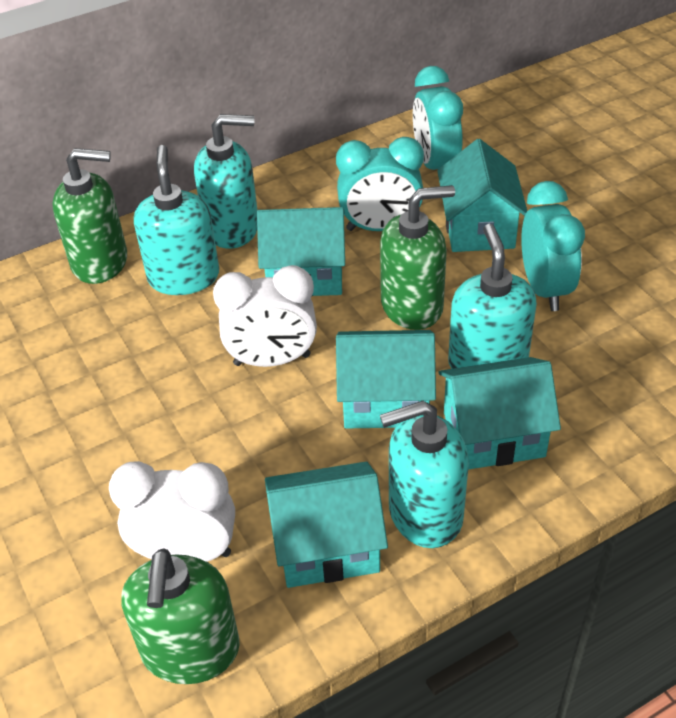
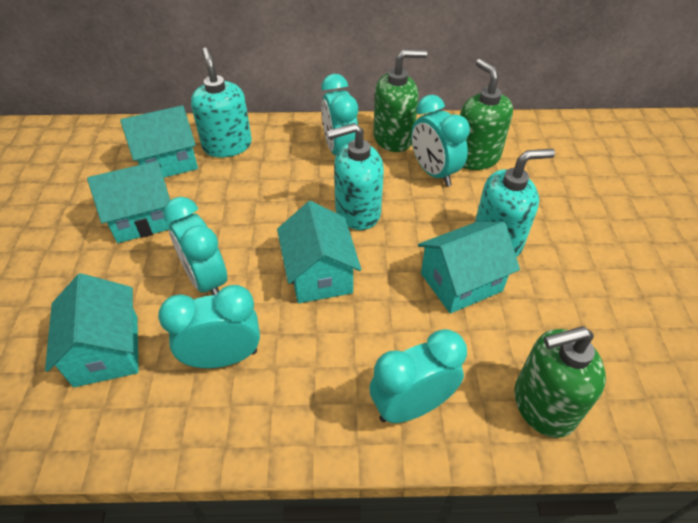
turquoise clock: 3 -> 5
turquoise soap dispenser: 4 -> 3
white clock: 2 -> 0

